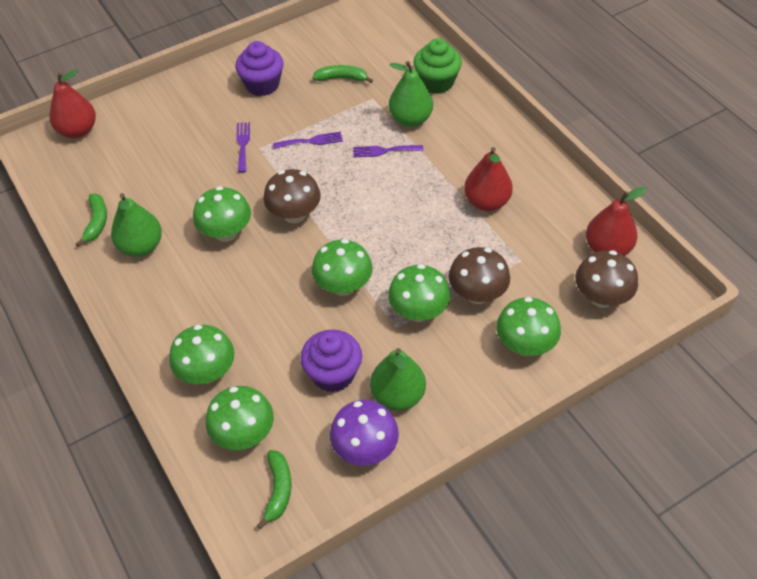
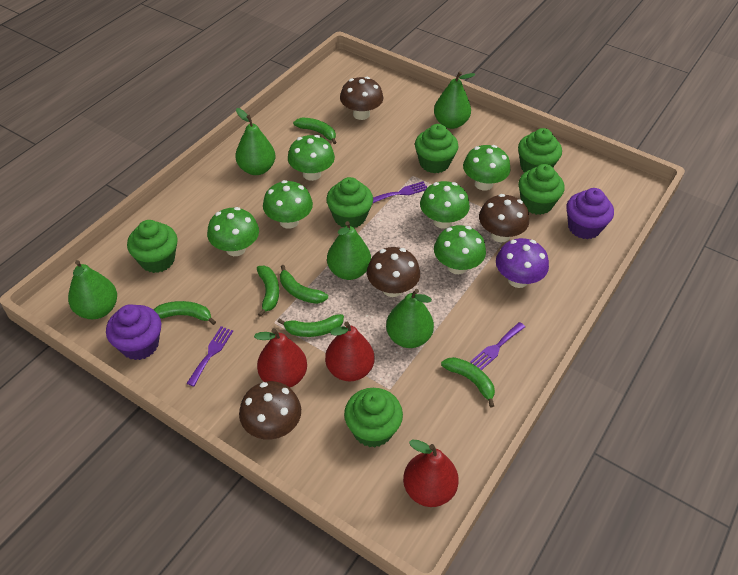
brown mushroom: 3 -> 4
green banana: 3 -> 6
green cupcake: 1 -> 6
green pear: 3 -> 5

